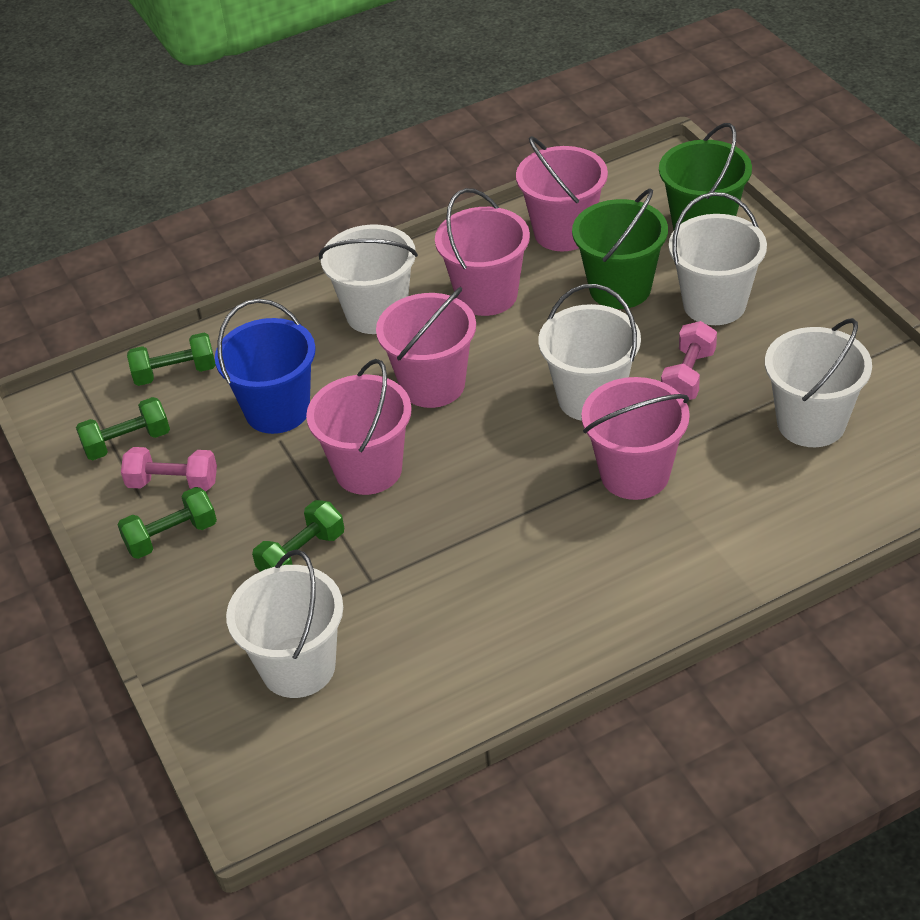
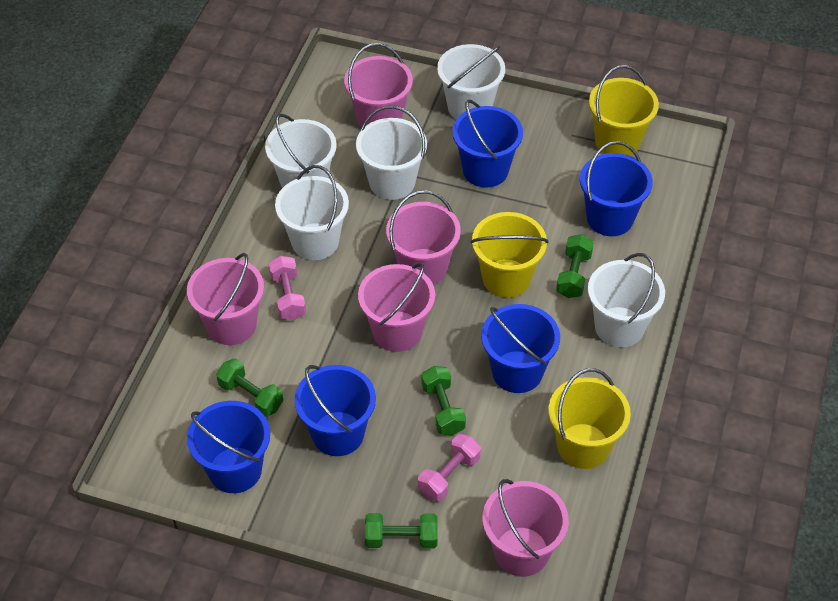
blue bucket: 1 -> 5
green bucket: 2 -> 0
yellow bucket: 0 -> 3

